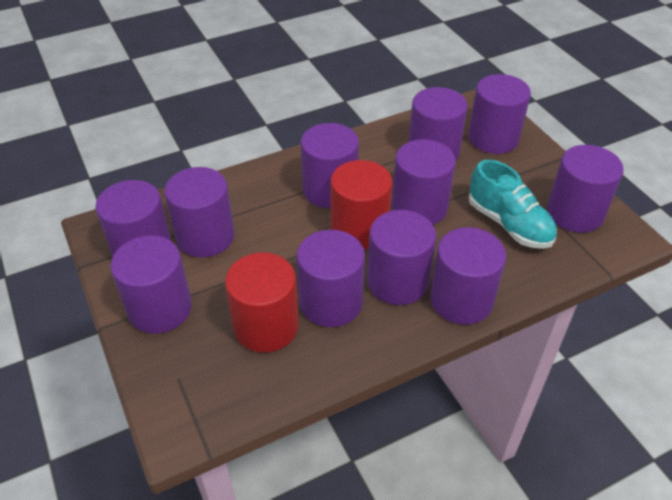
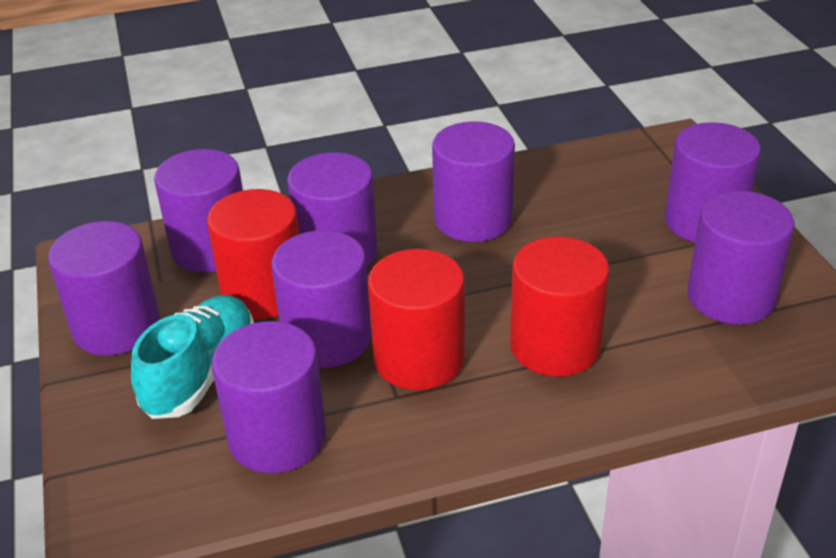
purple cylinder: 11 -> 8
red cylinder: 2 -> 3

